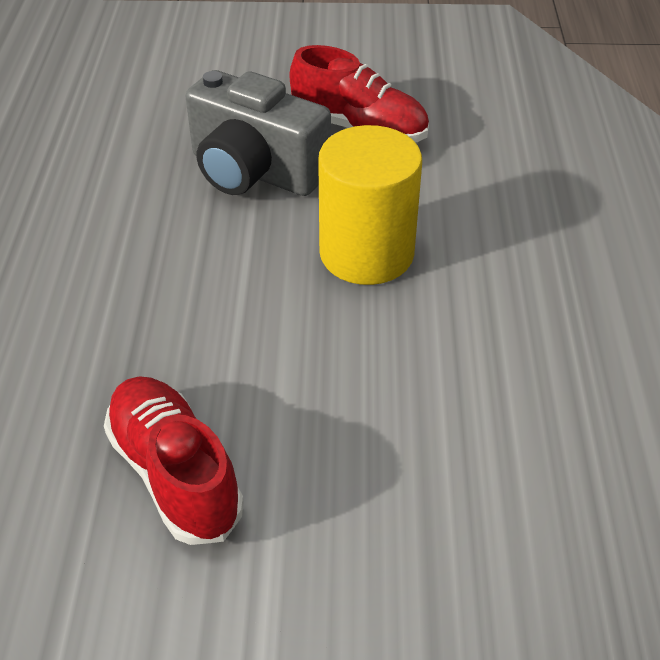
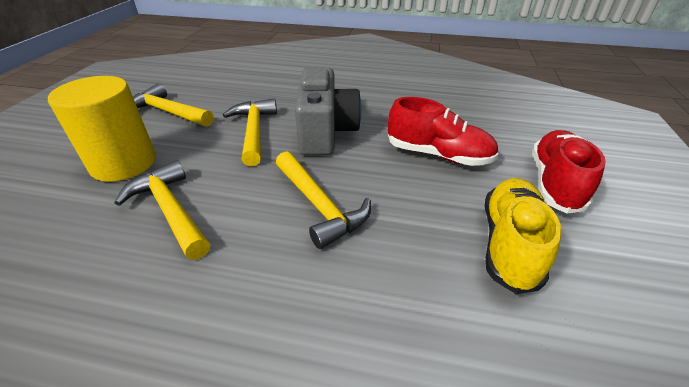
yellow hammer: 0 -> 4
yellow shoe: 0 -> 1

